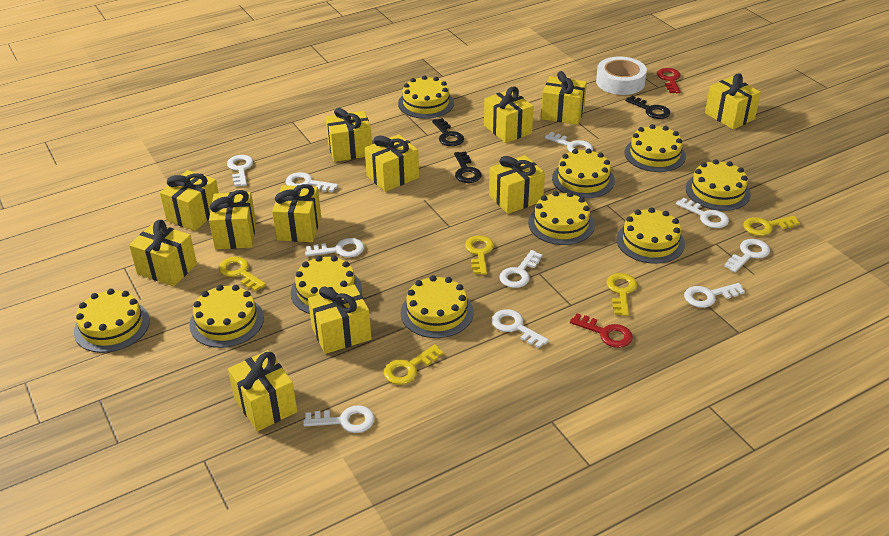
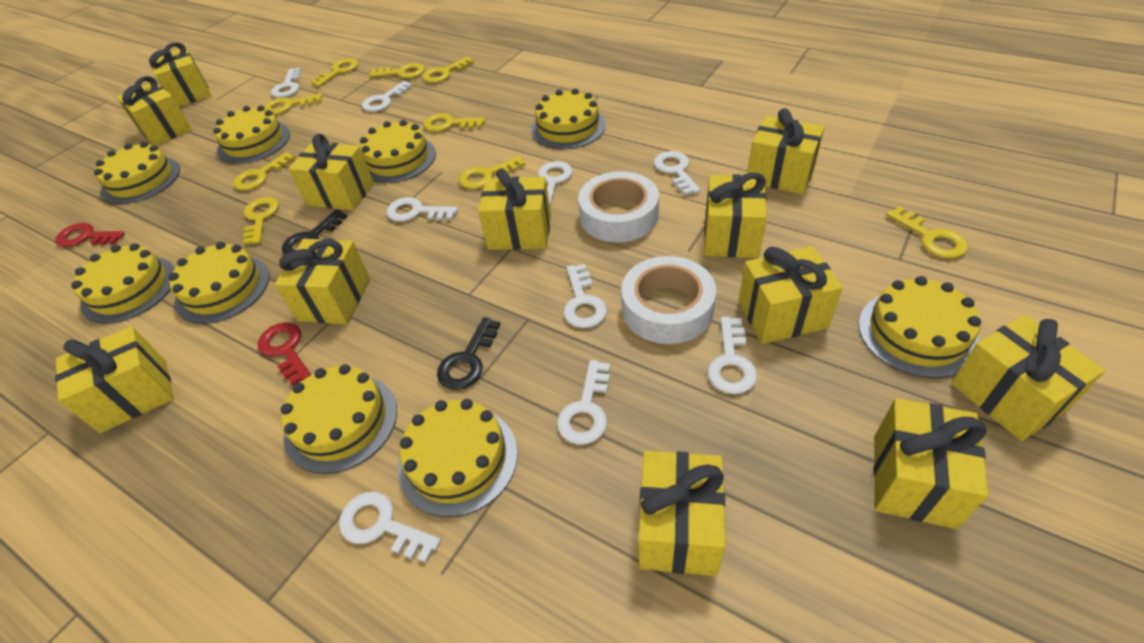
black key: 3 -> 2
white key: 10 -> 9
white tape: 1 -> 2
yellow cake: 10 -> 9
yellow key: 5 -> 9

